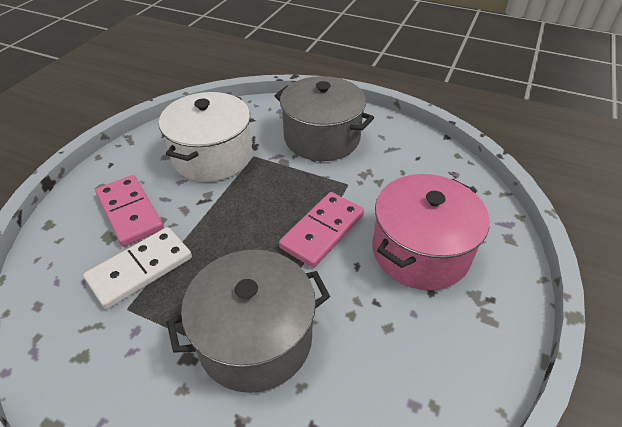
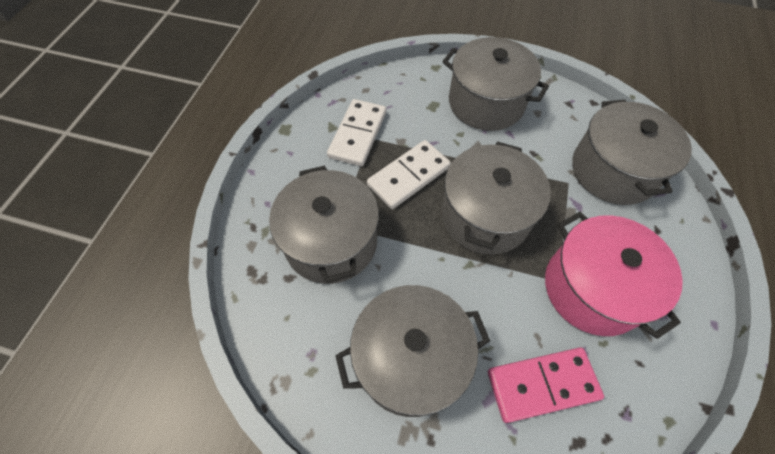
grey pot: 2 -> 5
pink domino: 2 -> 1
white domino: 1 -> 2
white pot: 1 -> 0

